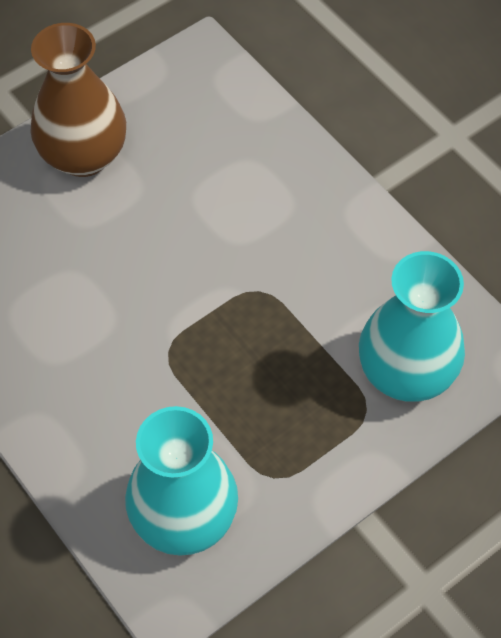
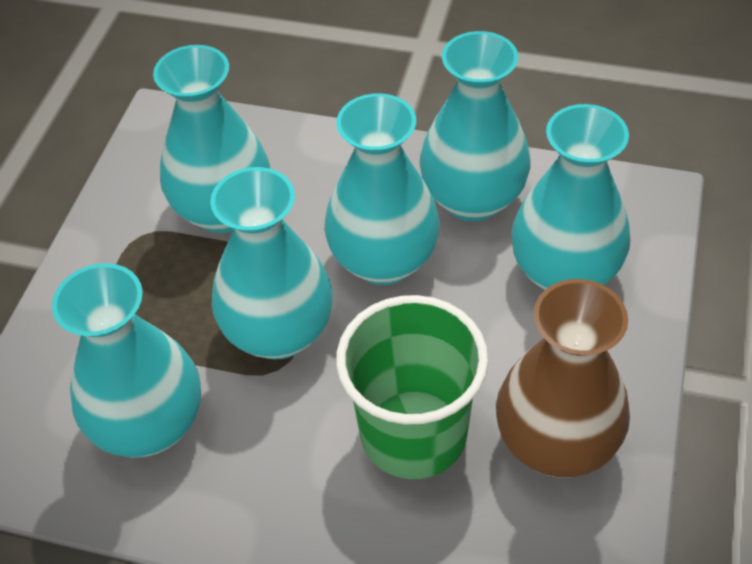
green cup: 0 -> 1
turquoise vase: 2 -> 6

